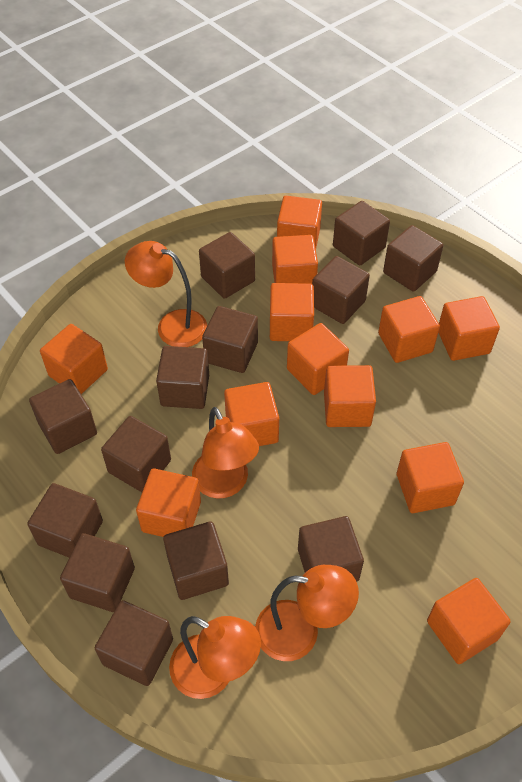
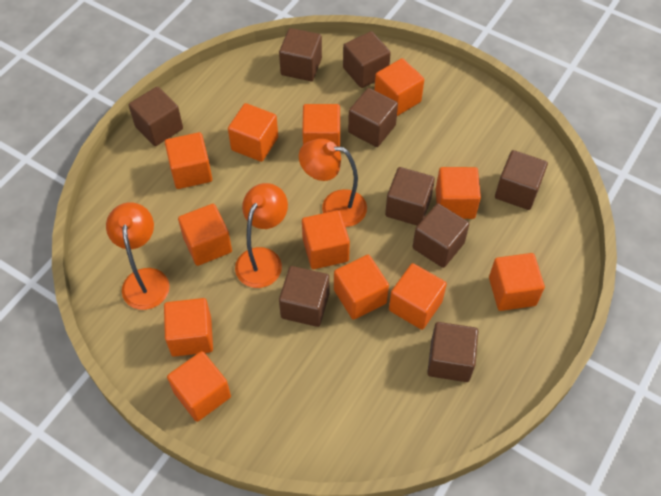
brown cube: 13 -> 9
orange lamp: 4 -> 3

